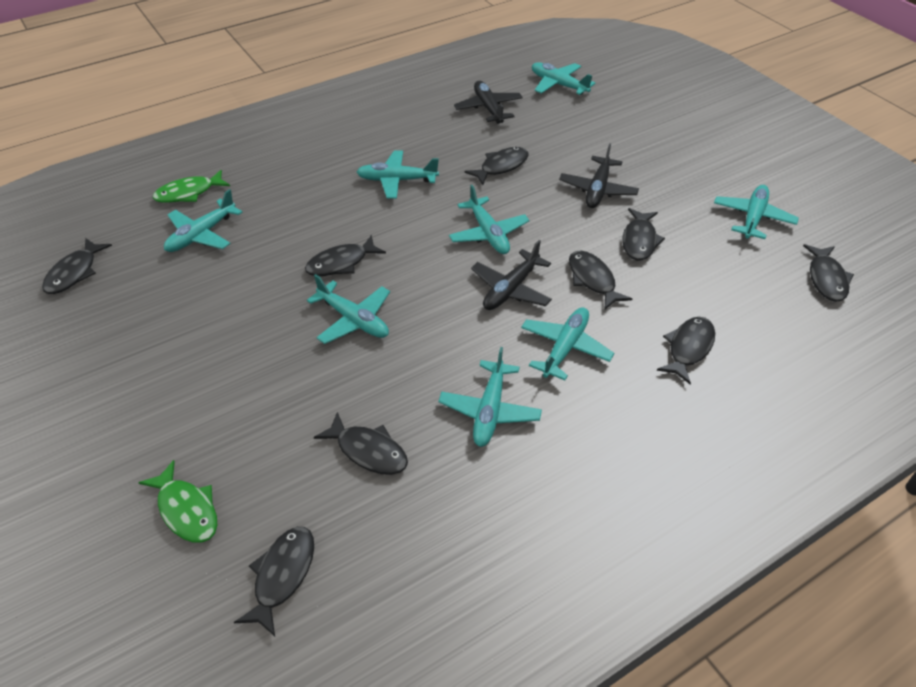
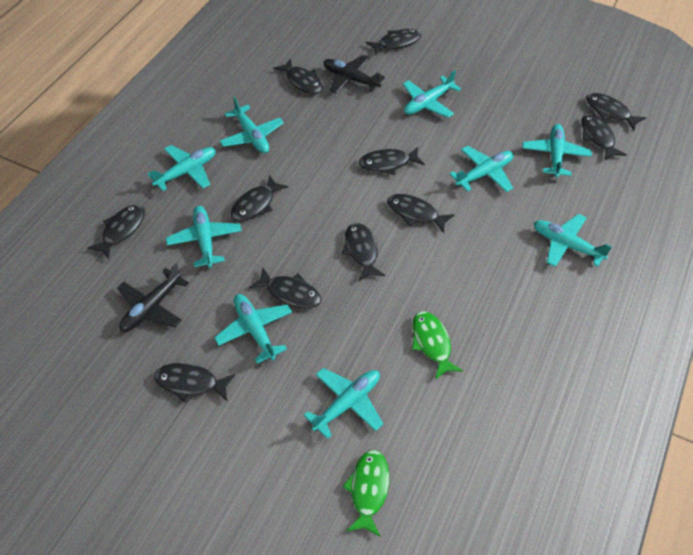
black fish: 9 -> 11
black plane: 3 -> 2
turquoise plane: 8 -> 9

